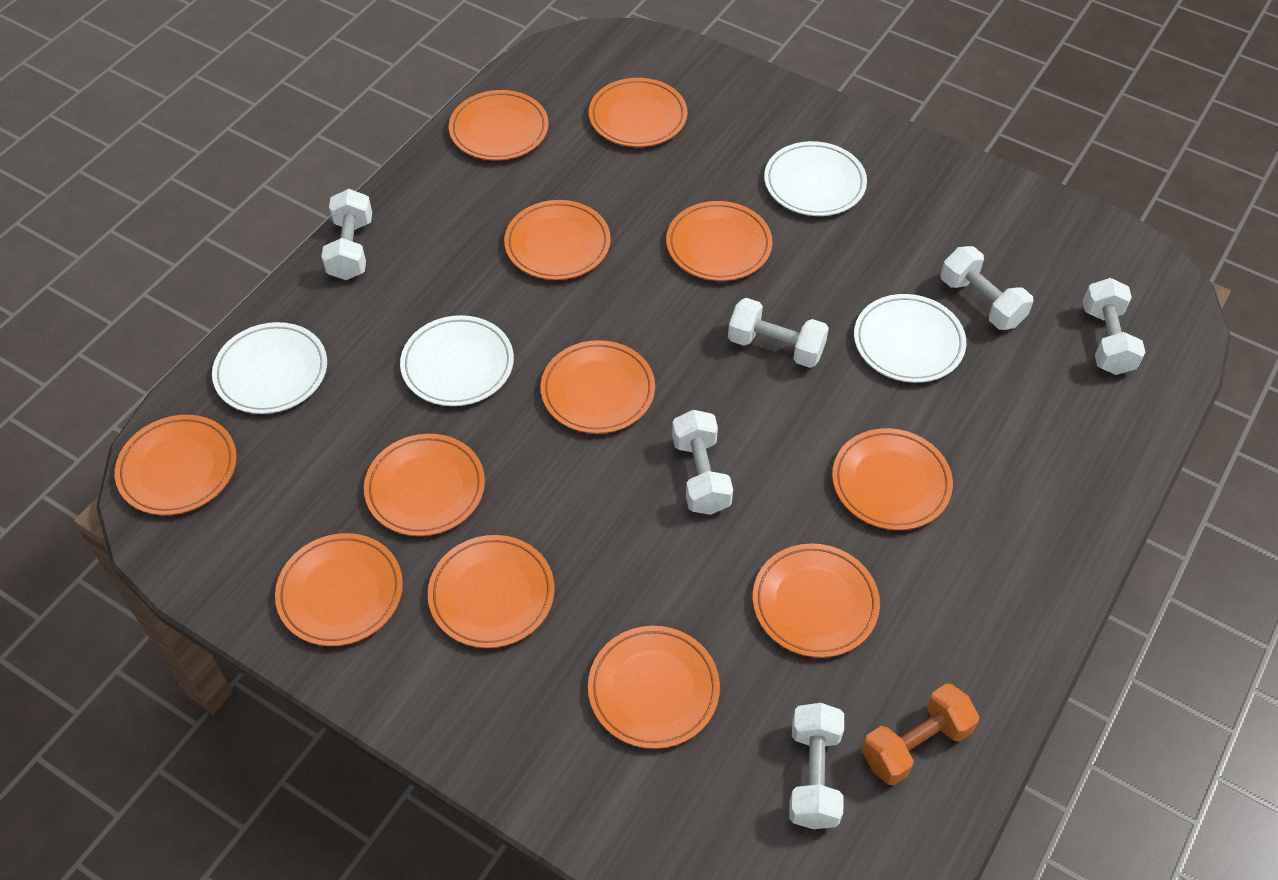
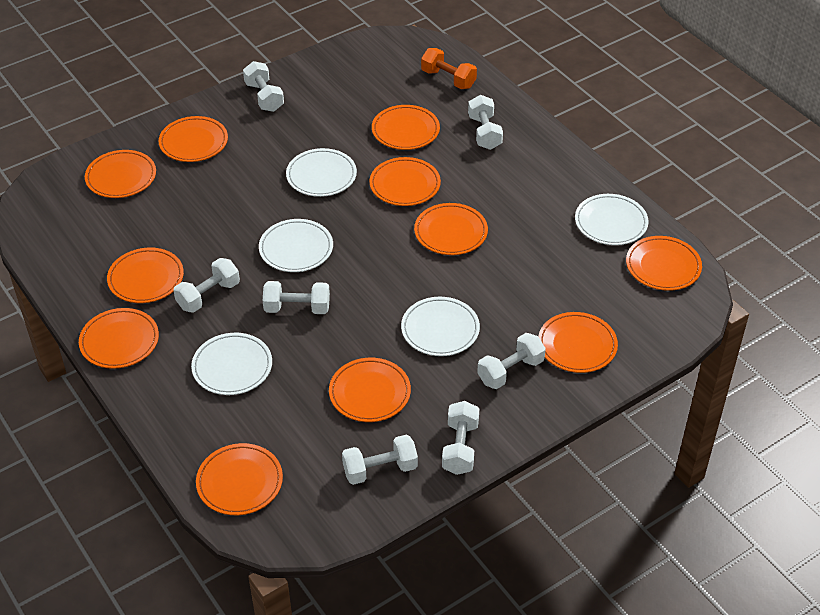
orange plate: 12 -> 11
white dumbbell: 6 -> 7
white plate: 4 -> 5

